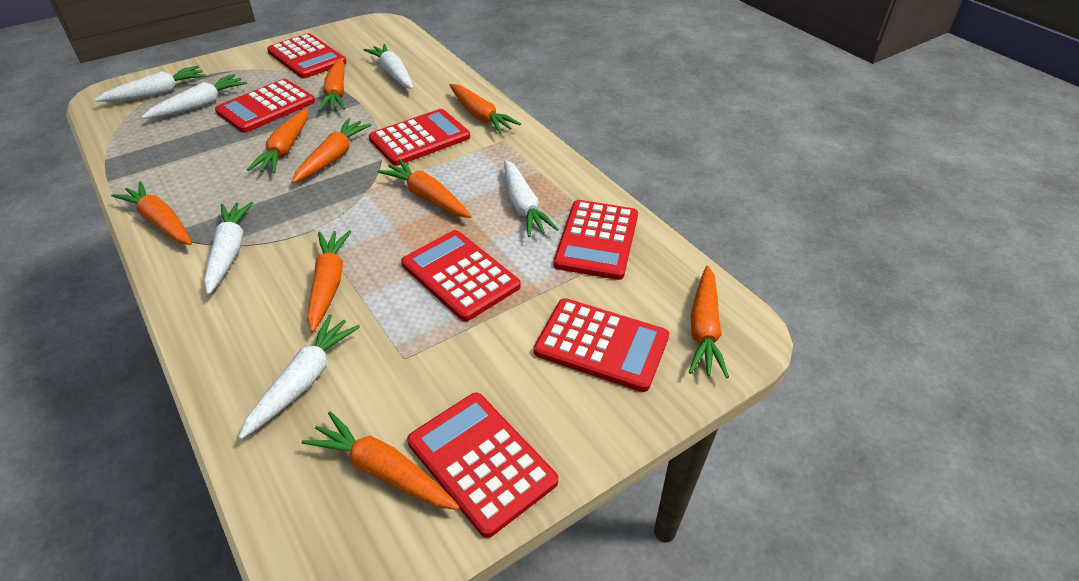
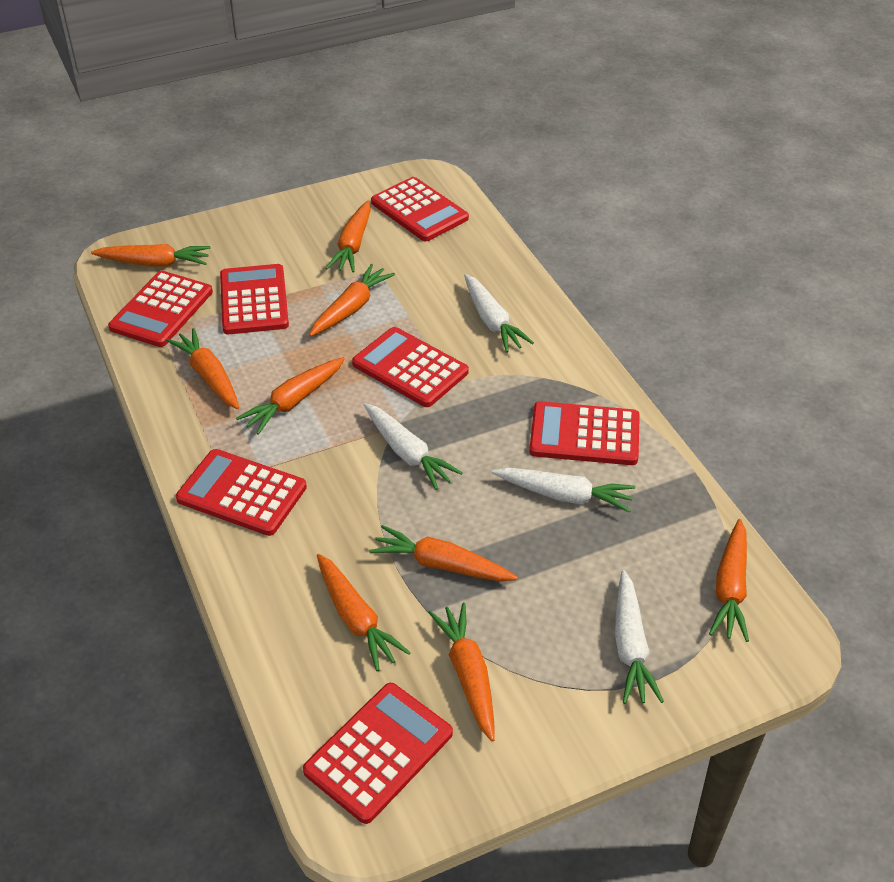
white carrot: 6 -> 4

